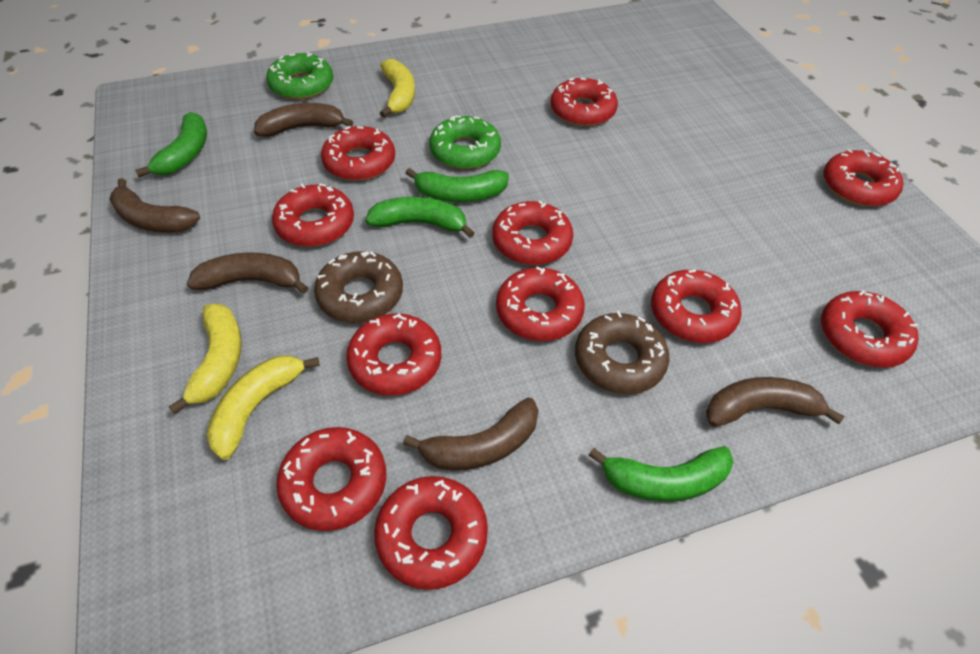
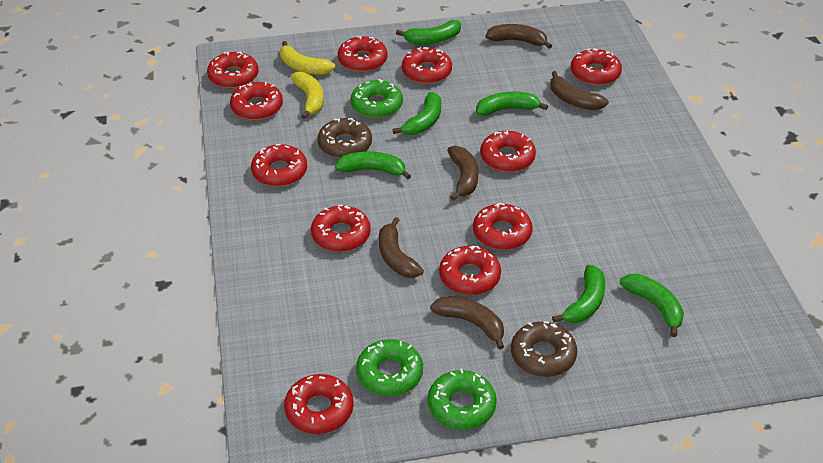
green banana: 4 -> 6
green donut: 2 -> 3
yellow banana: 3 -> 2

